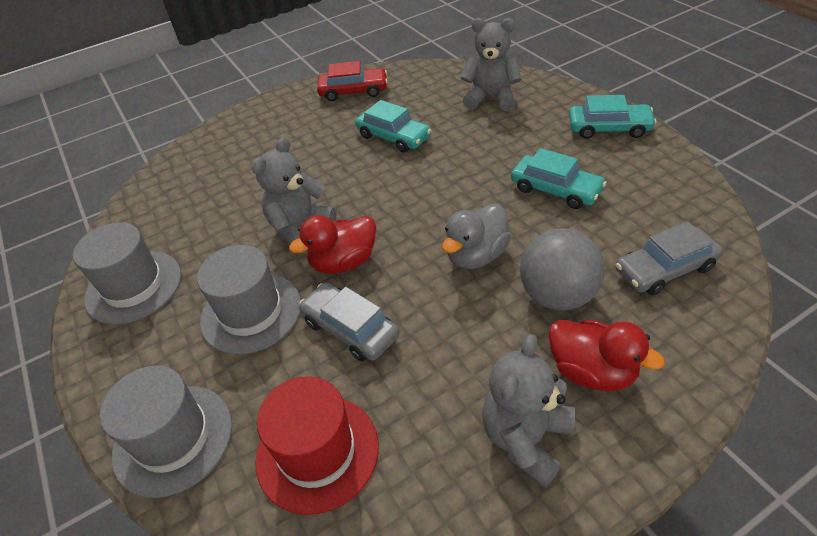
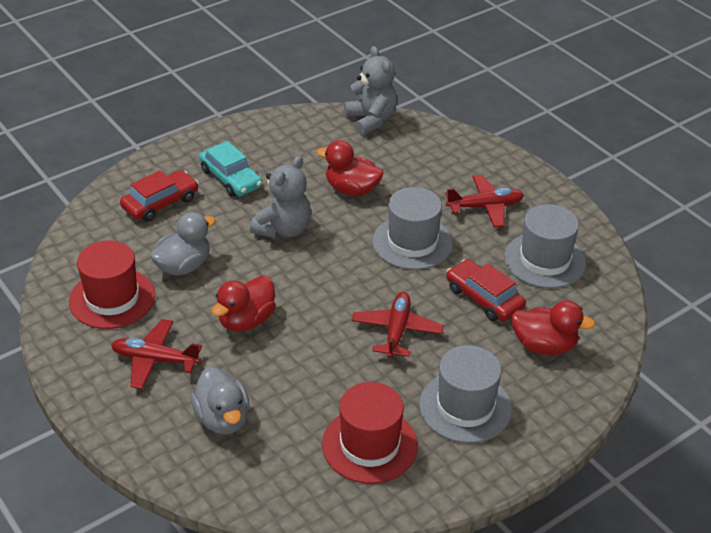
grey ball: 1 -> 0
grey car: 2 -> 0
grey duck: 1 -> 2
grey teddy bear: 3 -> 2
red car: 1 -> 2
red duck: 2 -> 3
red hat: 1 -> 2
red plane: 0 -> 3
turquoise car: 3 -> 1

